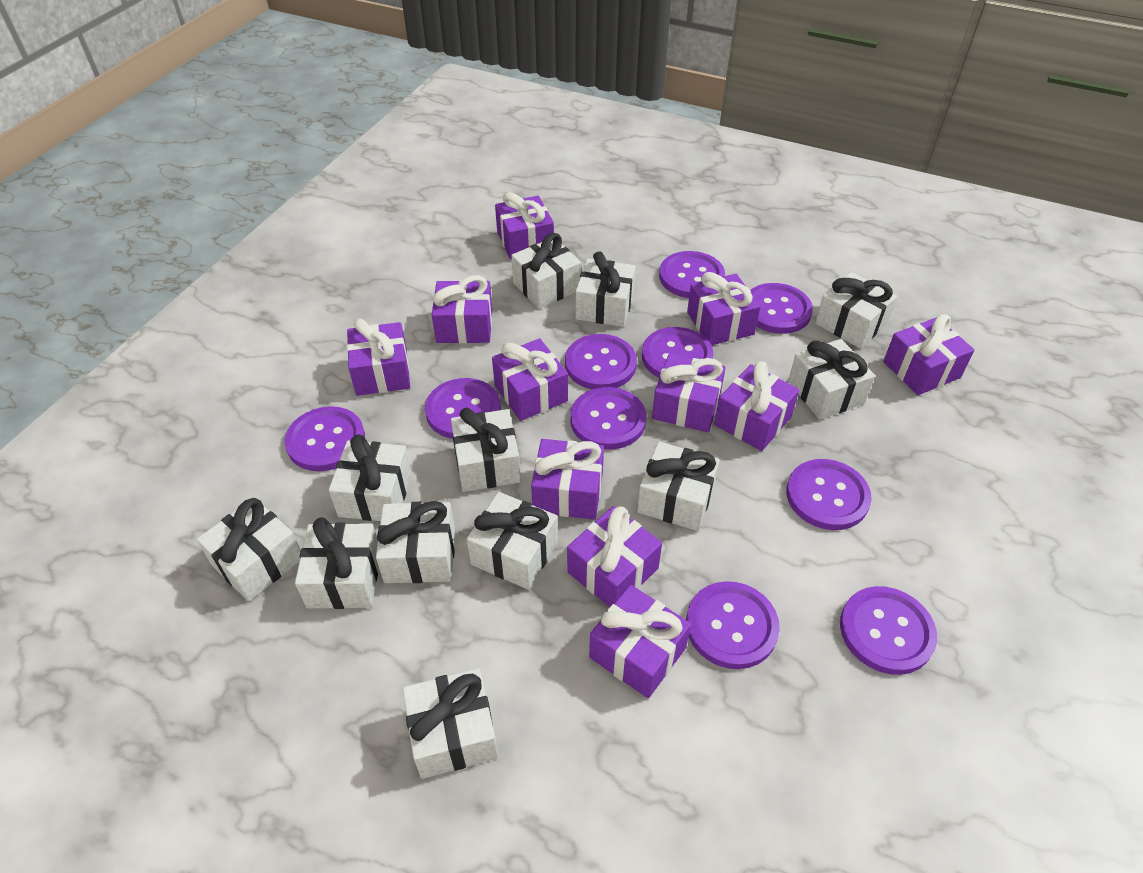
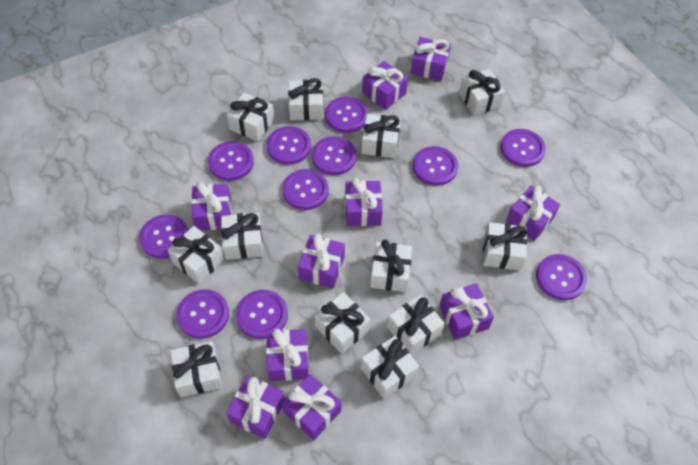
purple button: 10 -> 11
purple gift: 11 -> 10

